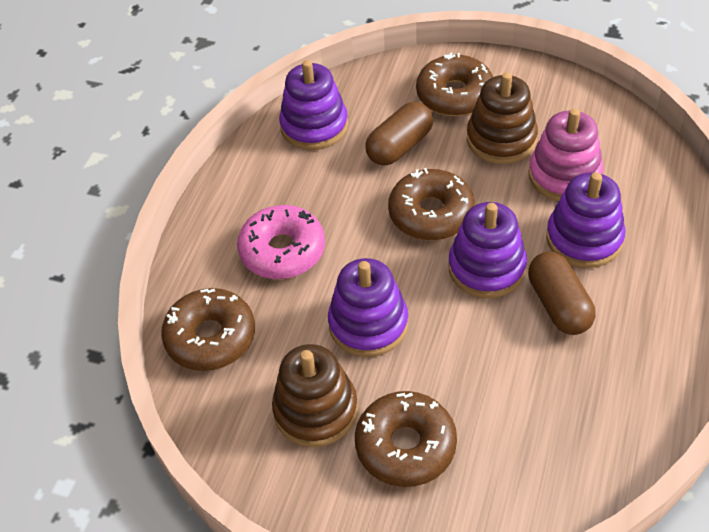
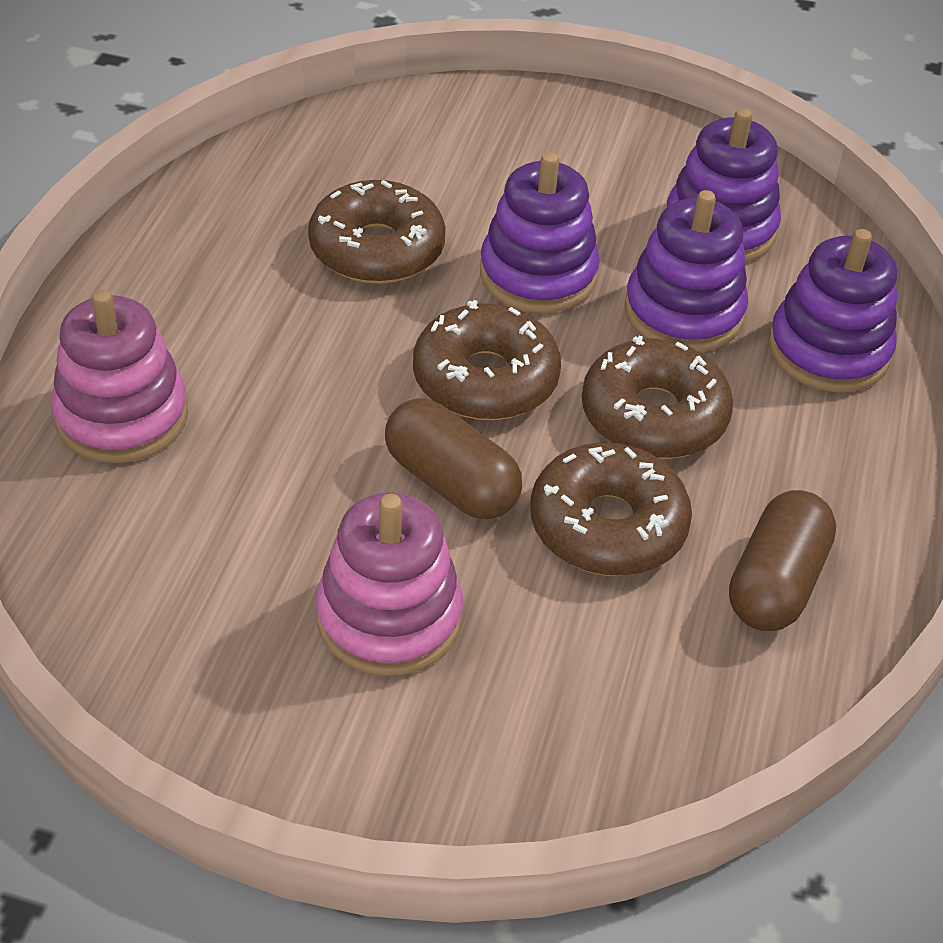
brown stacking toy: 2 -> 0
pink donut: 1 -> 0
pink stacking toy: 1 -> 2

